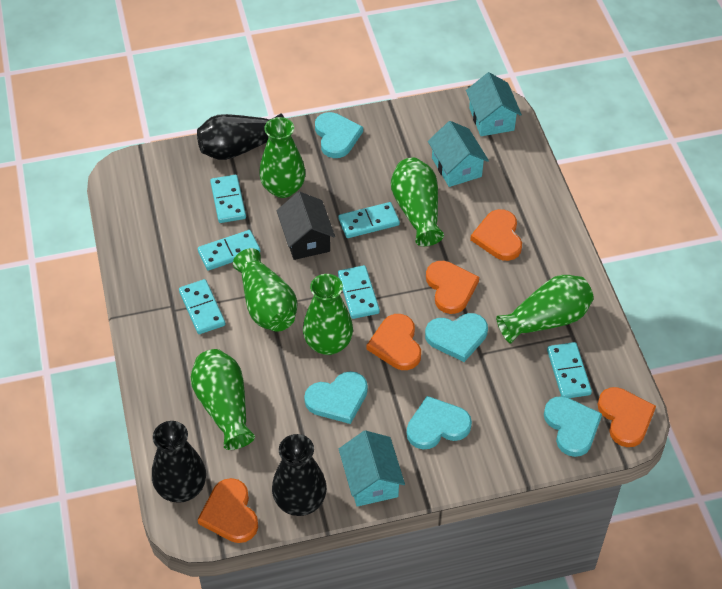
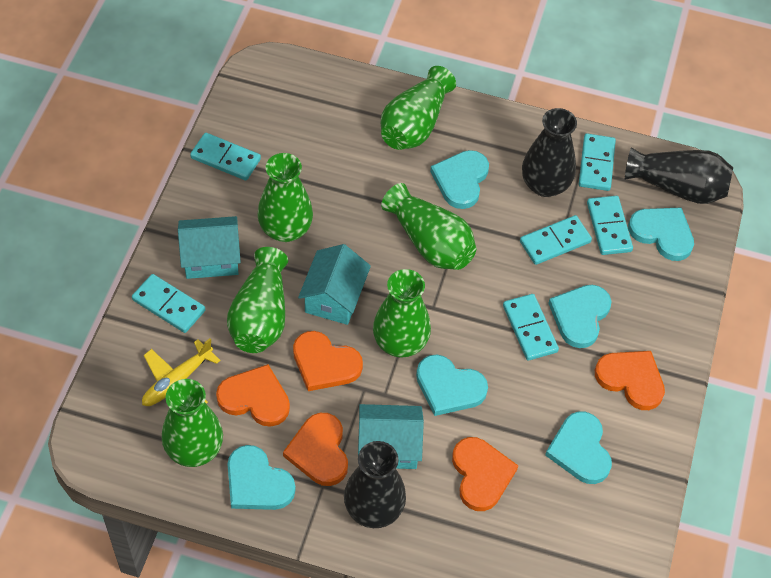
black house: 1 -> 0
turquoise heart: 5 -> 6
yellow plane: 0 -> 1

